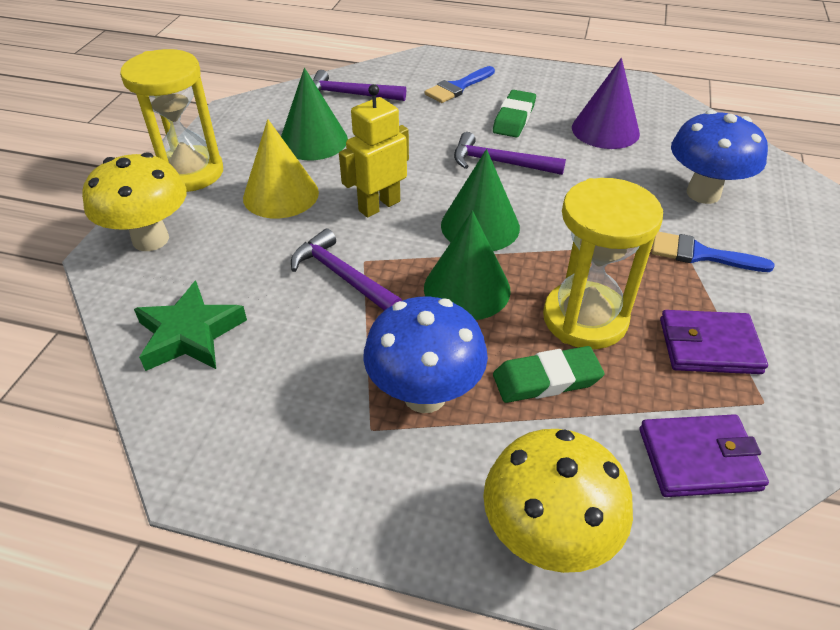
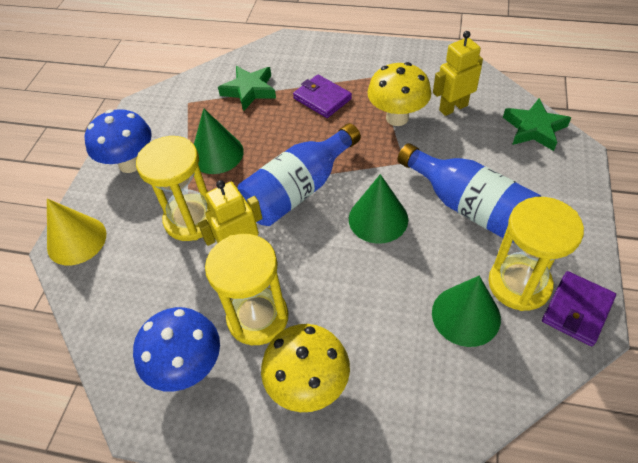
blue bottle: 0 -> 2
blue brush: 2 -> 0
green eraser: 2 -> 0
green star: 1 -> 2
purple cone: 1 -> 0
purple hammer: 3 -> 0
yellow hourglass: 2 -> 3
yellow robot: 1 -> 2

